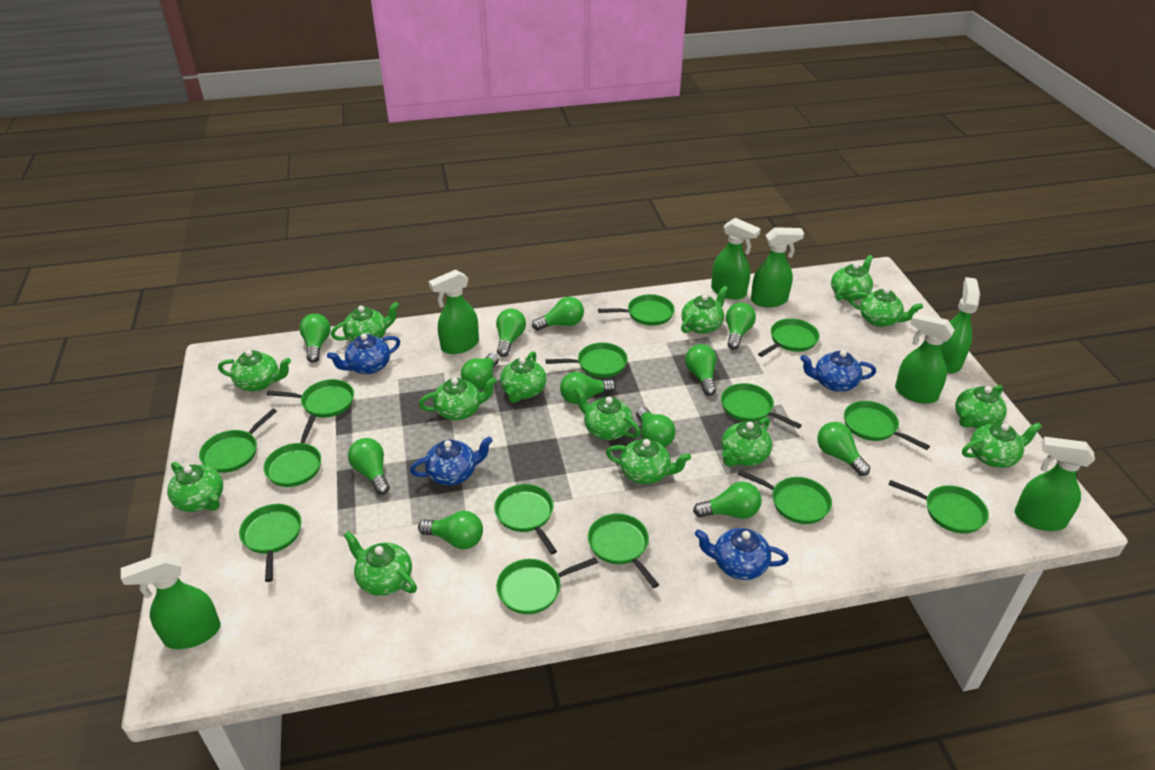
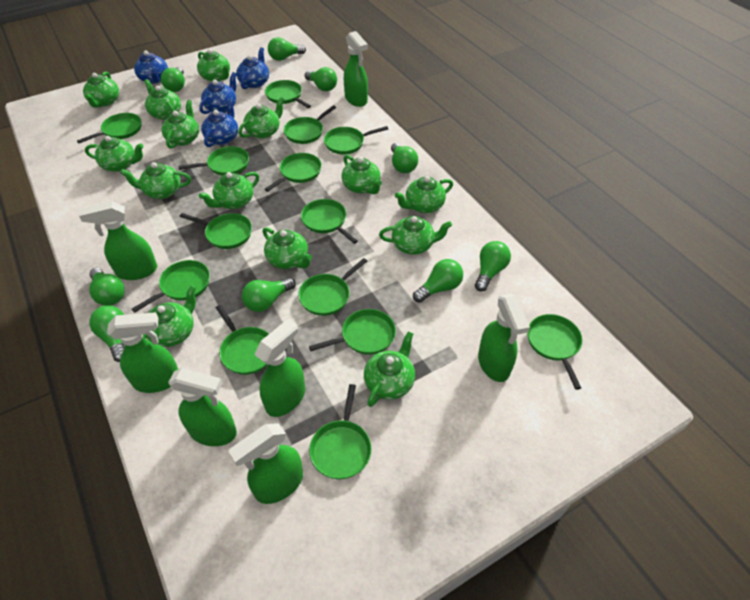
green light bulb: 12 -> 9

